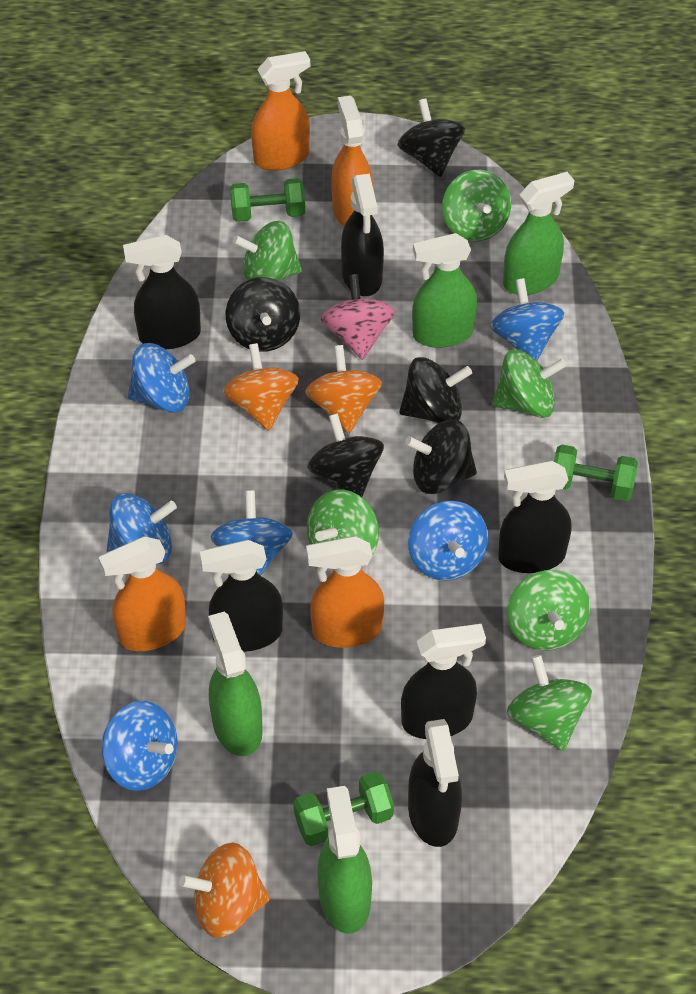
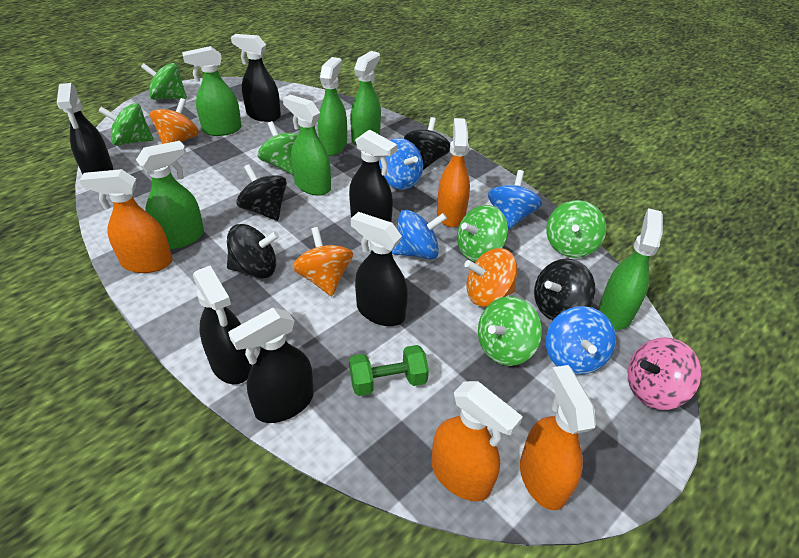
black spinning top: 5 -> 4
blue spinning top: 6 -> 4
green dumbbell: 3 -> 1
green spray bottle: 4 -> 6

